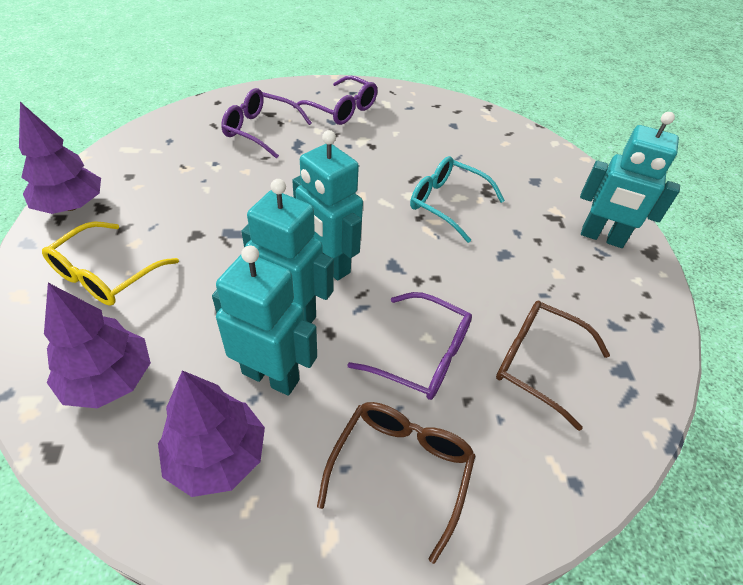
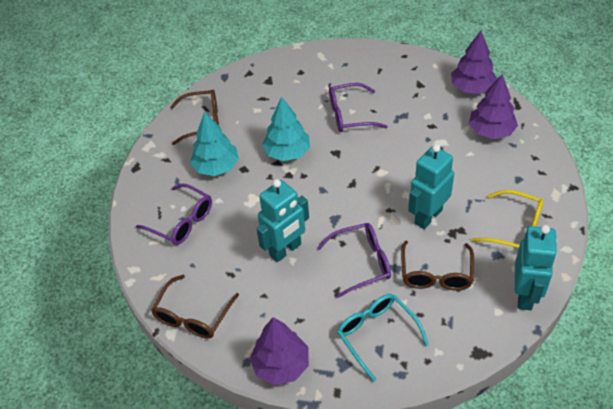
brown glasses: 2 -> 3
turquoise robot: 4 -> 3
turquoise tree: 0 -> 2

